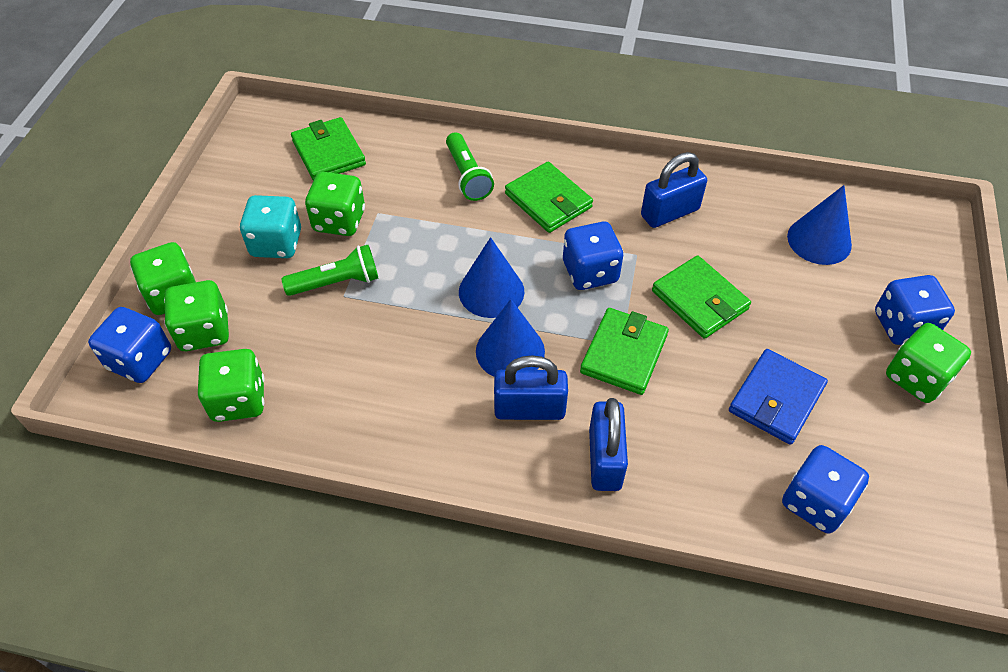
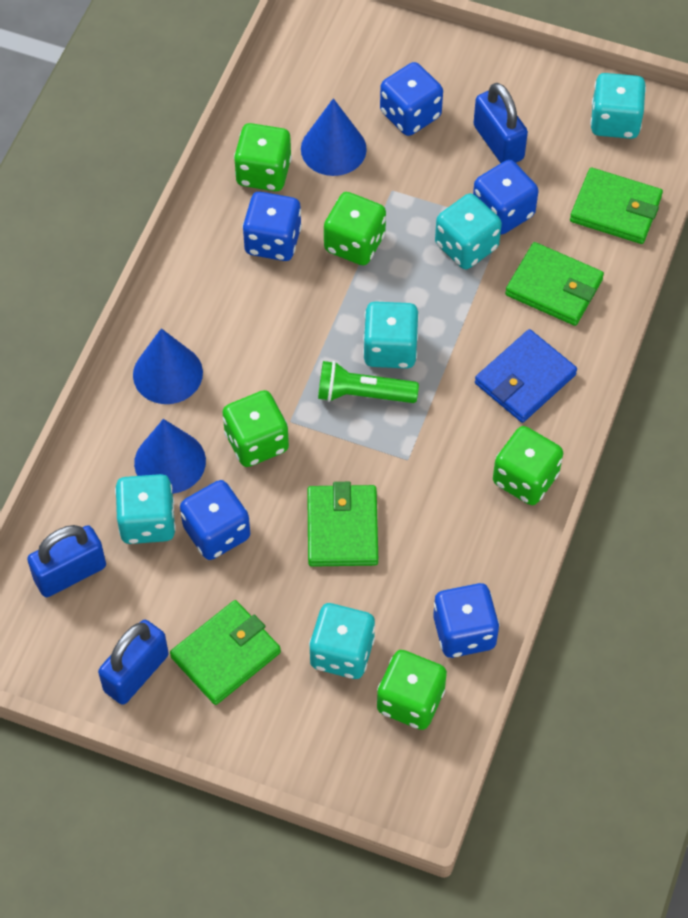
blue dice: 4 -> 5
green flashlight: 2 -> 1
turquoise dice: 1 -> 5

